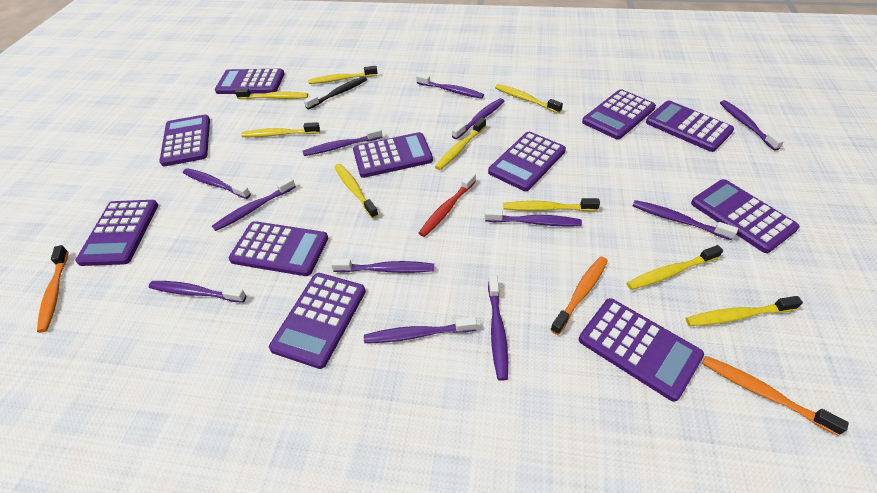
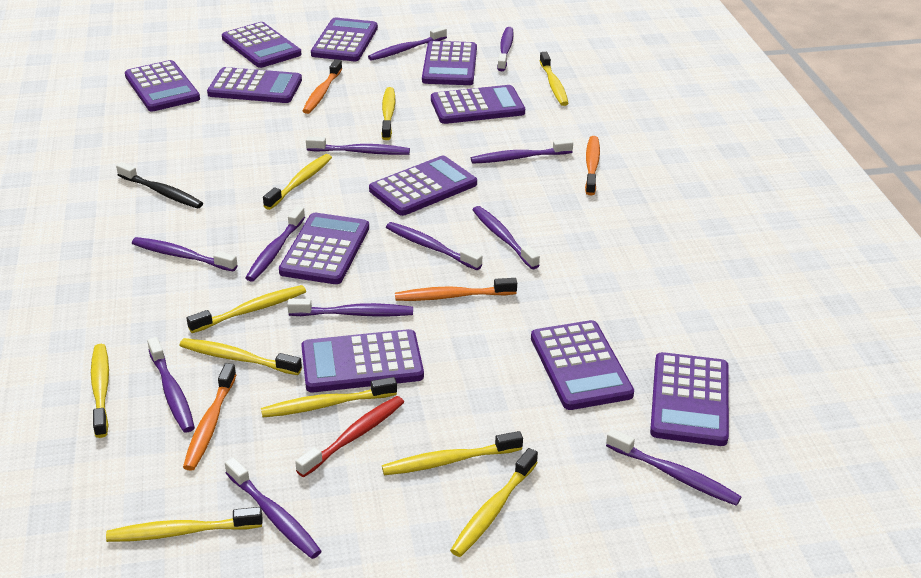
orange toothbrush: 3 -> 4
yellow toothbrush: 9 -> 10

